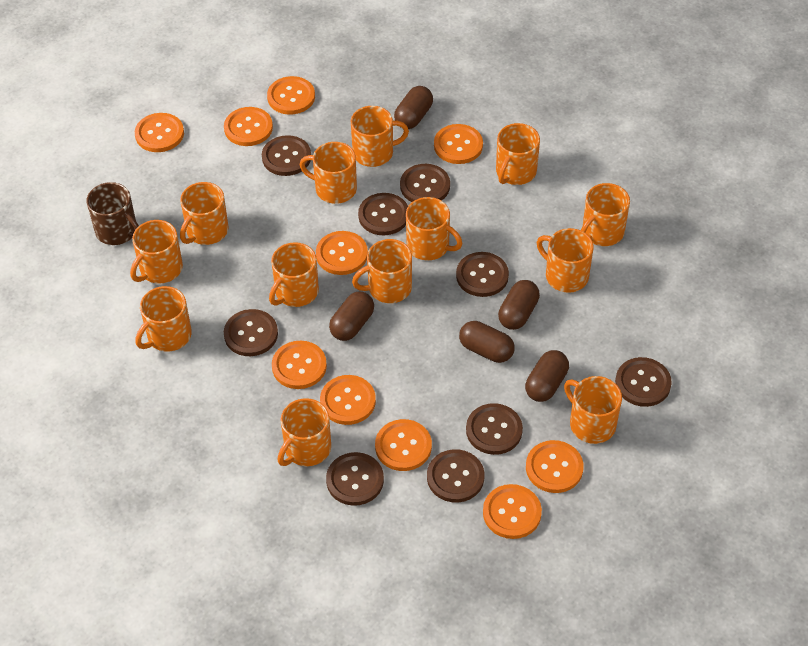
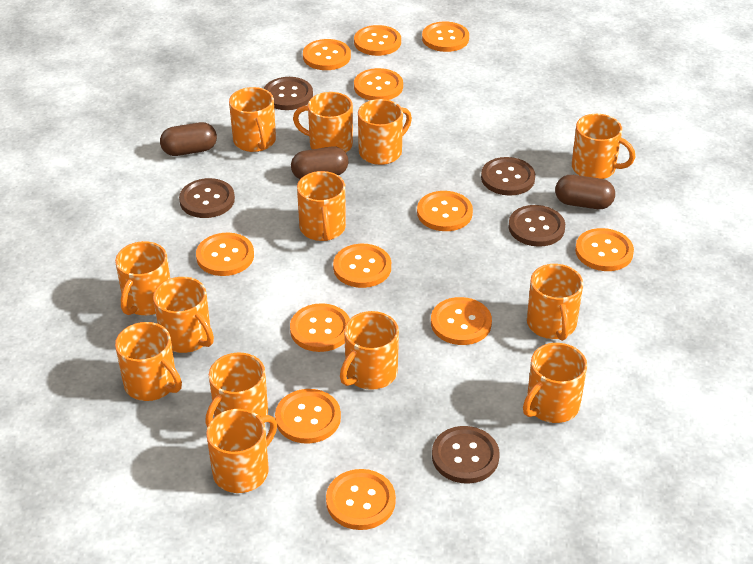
brown button: 9 -> 5
brown capsule: 5 -> 3
brown mug: 1 -> 0
orange button: 10 -> 12

